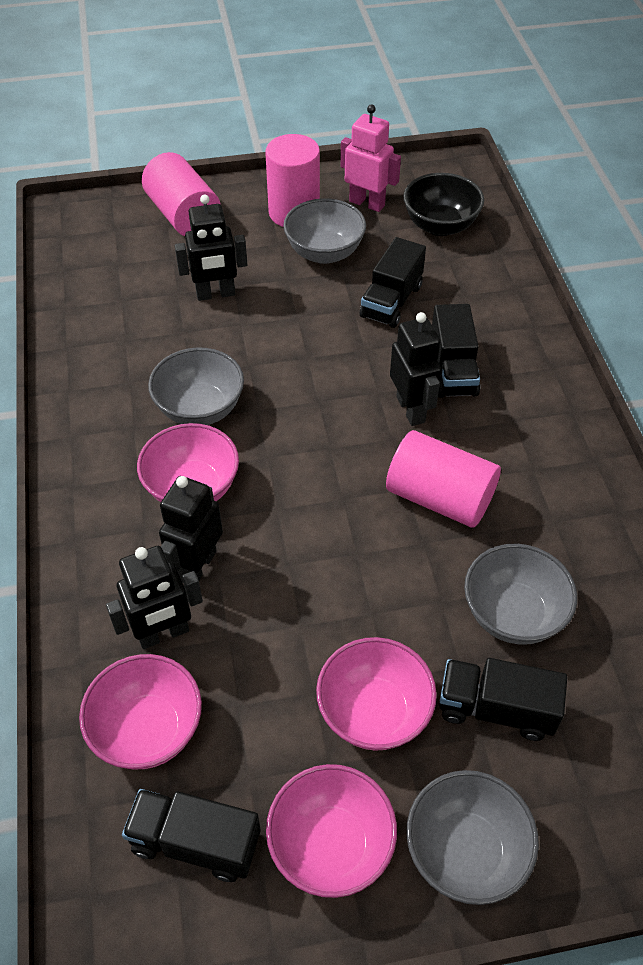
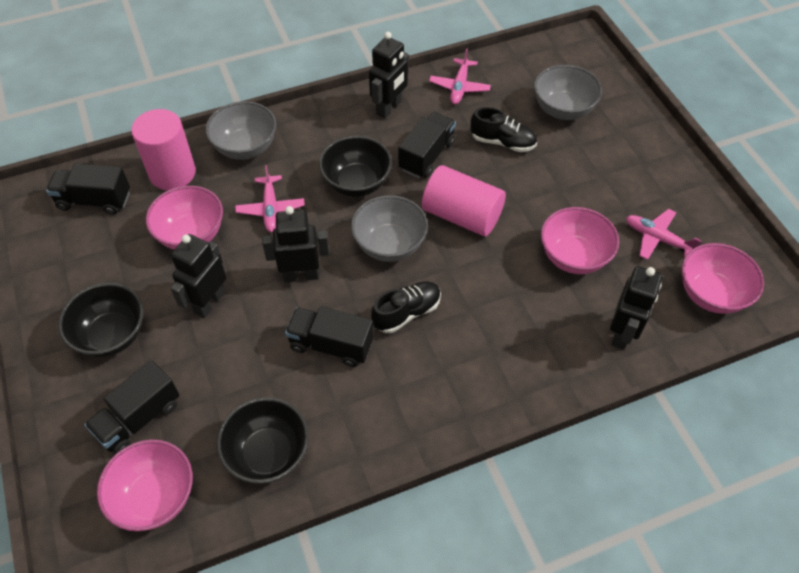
black bowl: 1 -> 3
black shoe: 0 -> 2
grey bowl: 4 -> 3
pink cylinder: 3 -> 2
pink plane: 0 -> 3
pink robot: 1 -> 0

